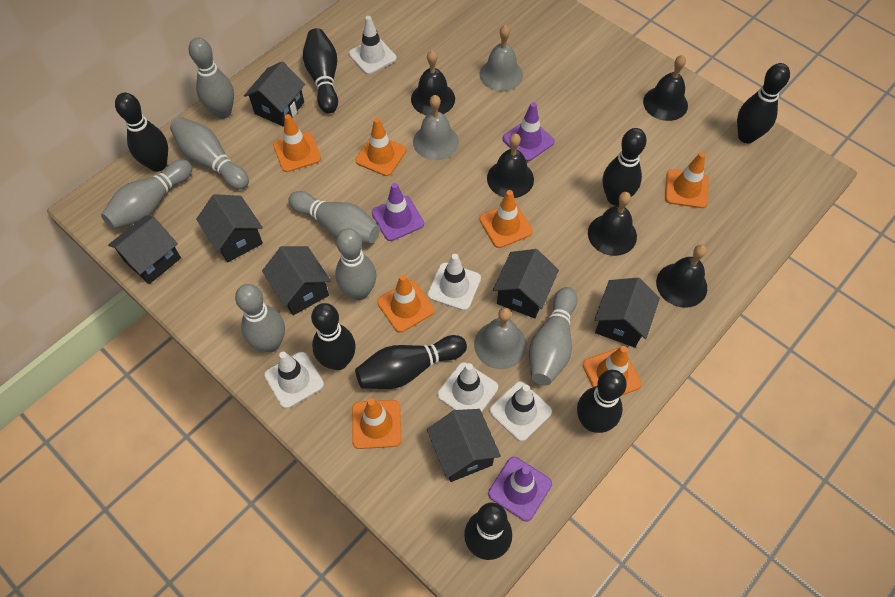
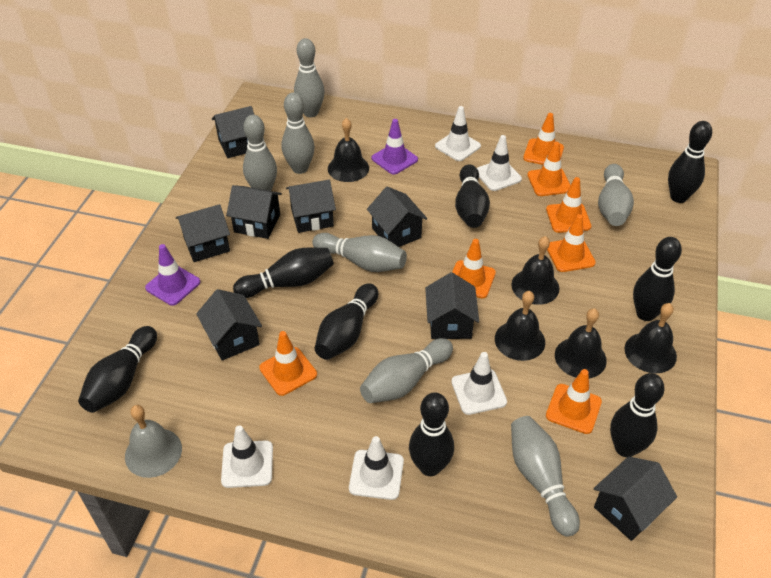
black house: 7 -> 8
grey bell: 3 -> 1
purple traffic cone: 3 -> 2

